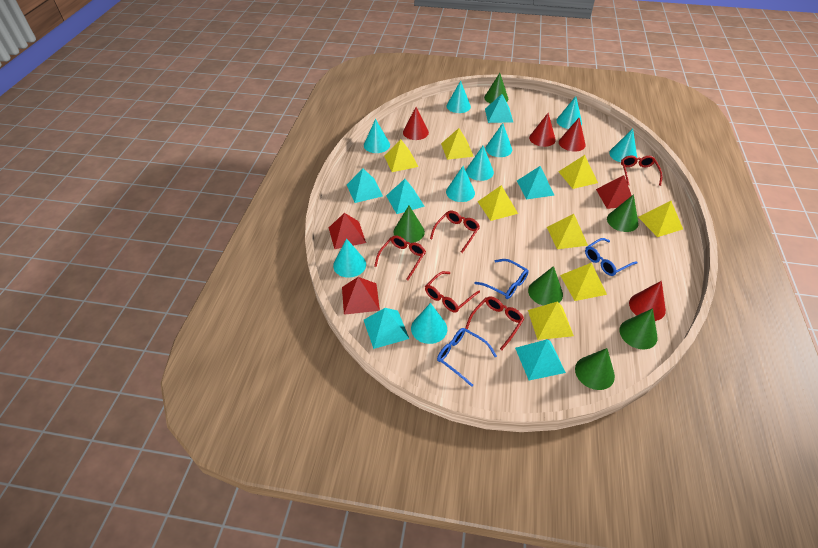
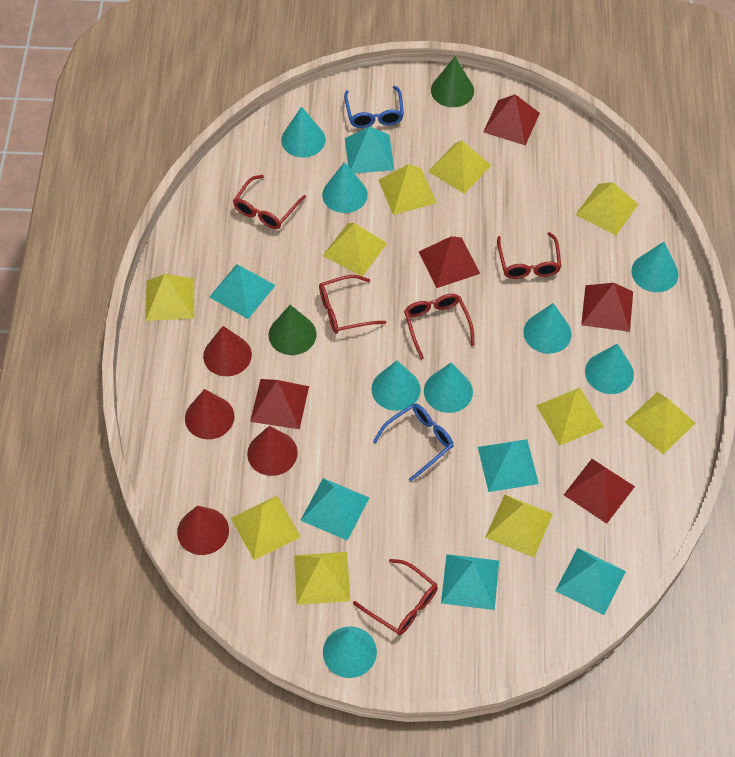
blue glasses: 3 -> 2
green cone: 6 -> 2
red pyramid: 3 -> 5
turquoise cone: 9 -> 8
yellow pyramid: 8 -> 10

